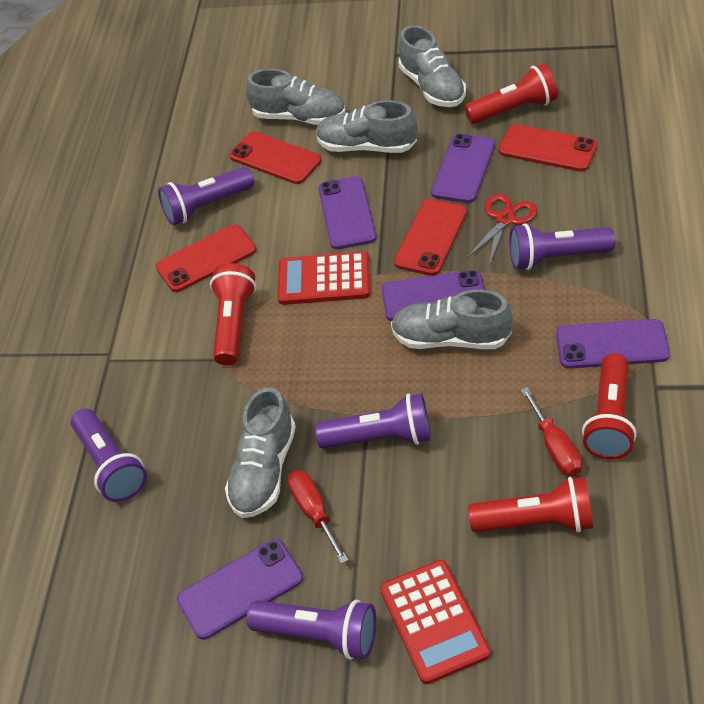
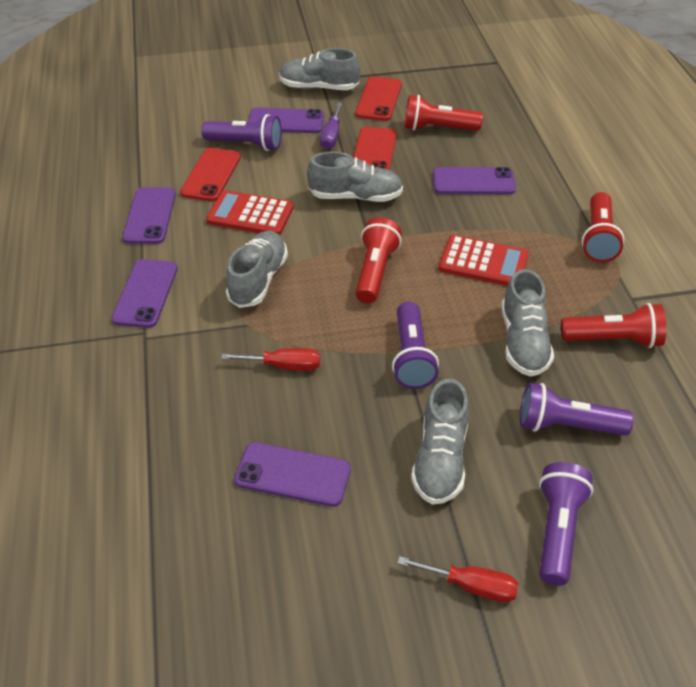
purple flashlight: 5 -> 4
purple screwdriver: 0 -> 1
red phone: 4 -> 3
red scissors: 1 -> 0

